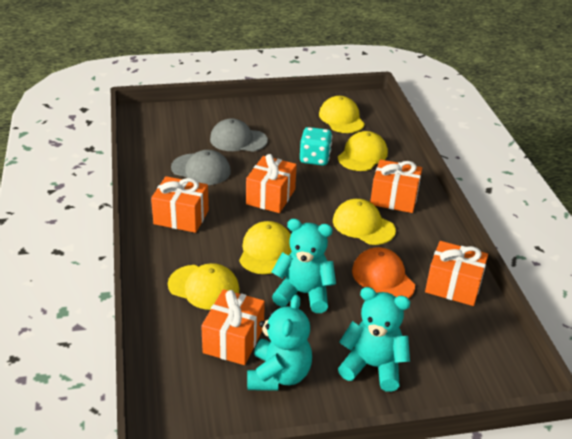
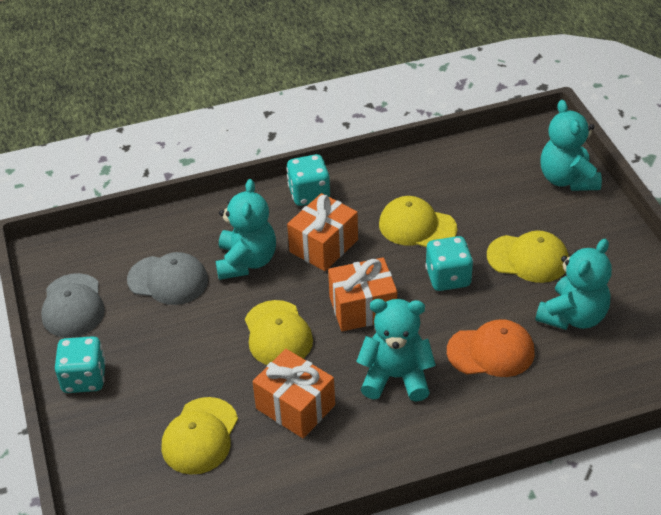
orange gift: 5 -> 3
turquoise dice: 1 -> 3
turquoise teddy bear: 3 -> 4
yellow cap: 5 -> 4

